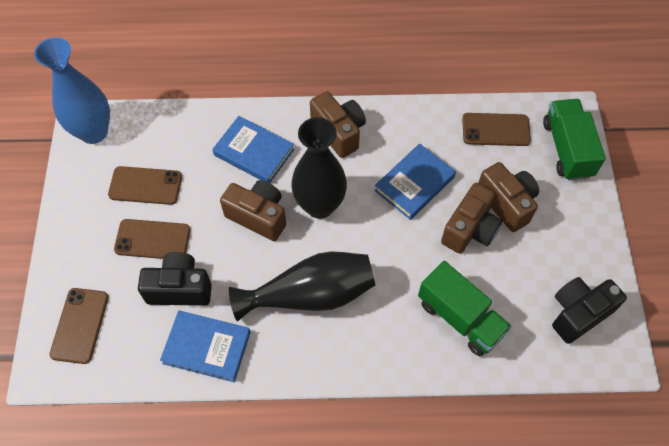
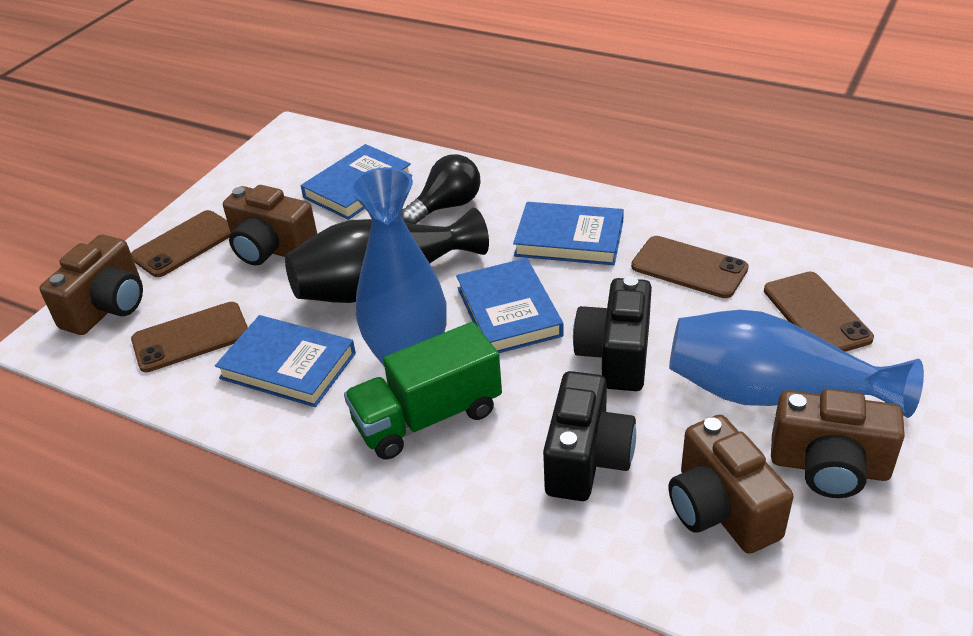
black light bulb: 0 -> 1
black vase: 2 -> 1
blue book: 3 -> 4
blue vase: 1 -> 2
green truck: 2 -> 1

